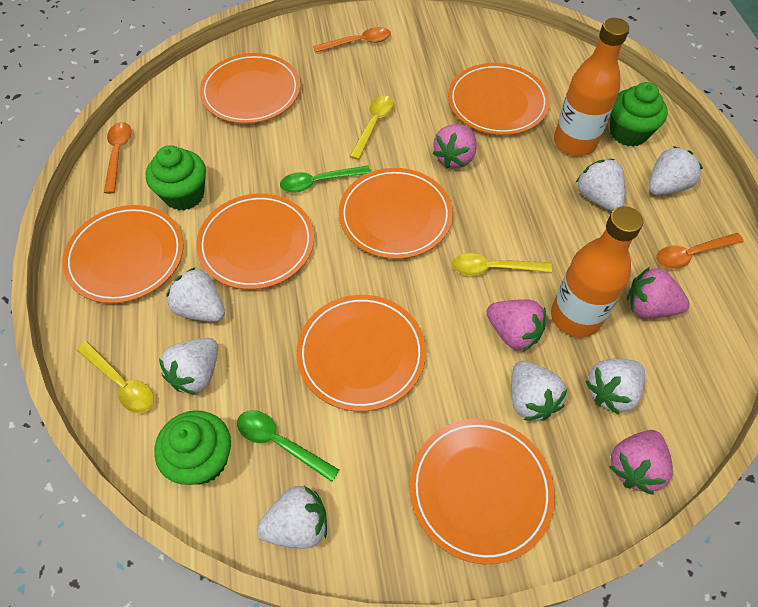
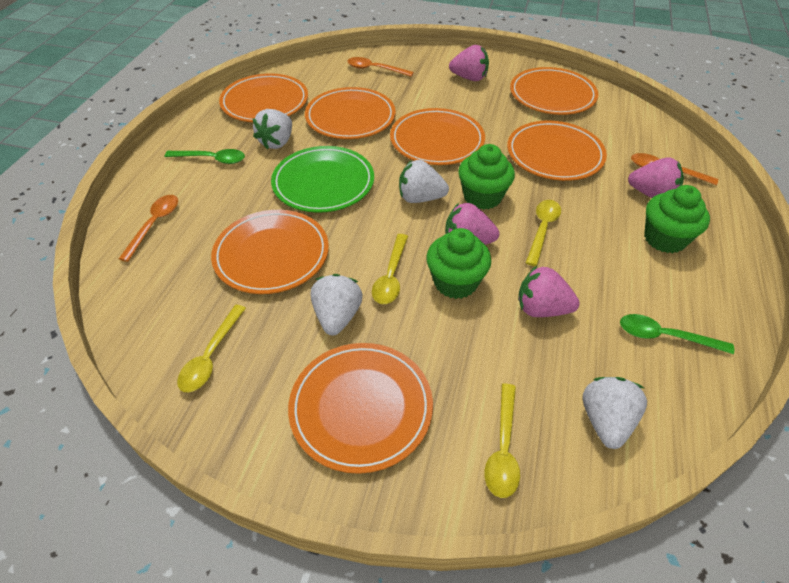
green plate: 0 -> 1
orange bottle: 2 -> 0
white strawberry: 7 -> 4
yellow spoon: 3 -> 4

